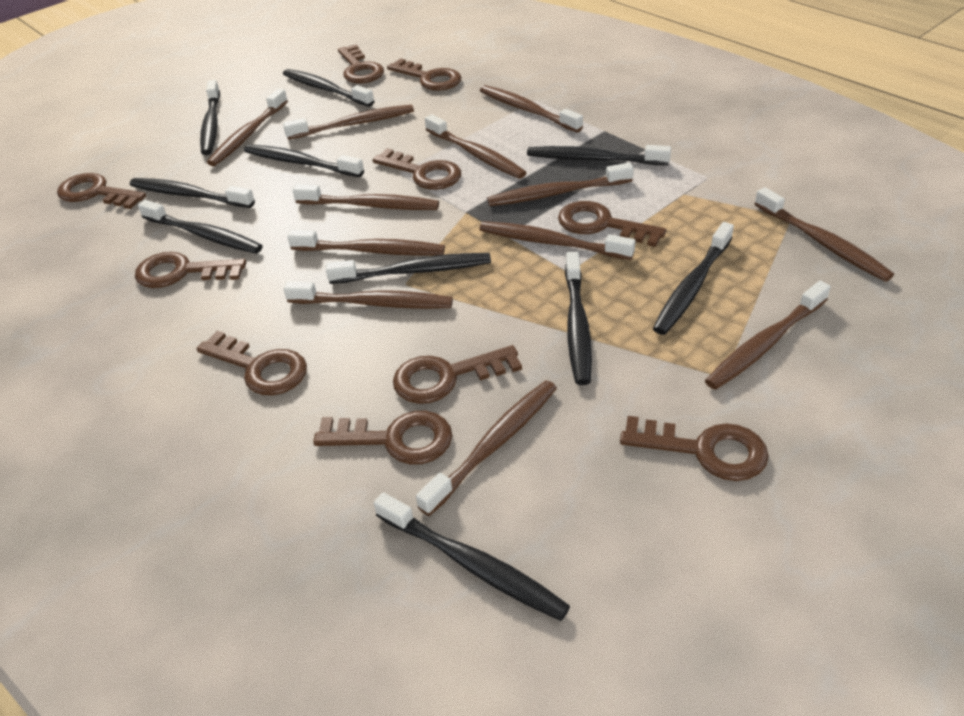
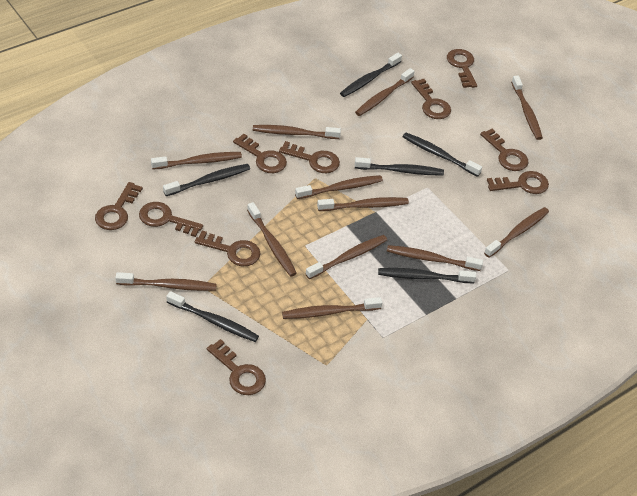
black toothbrush: 10 -> 6

